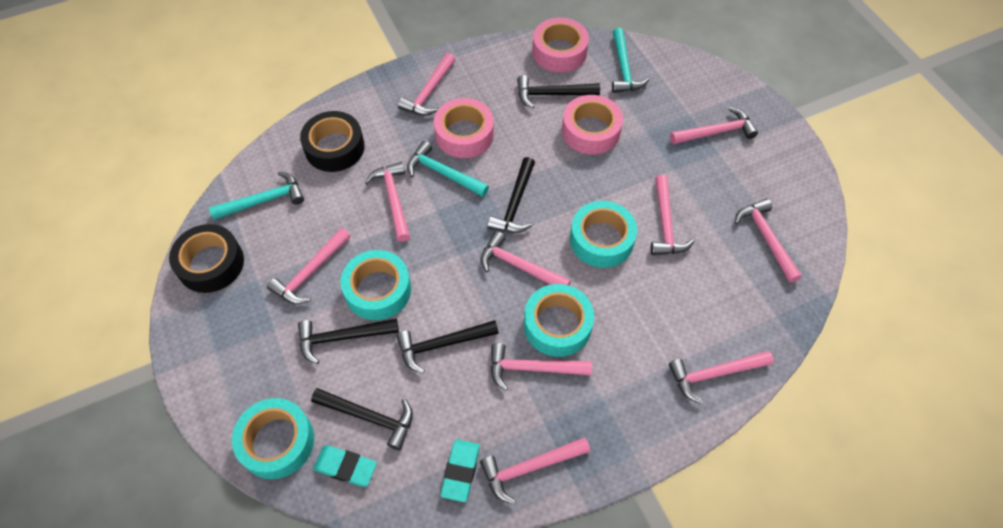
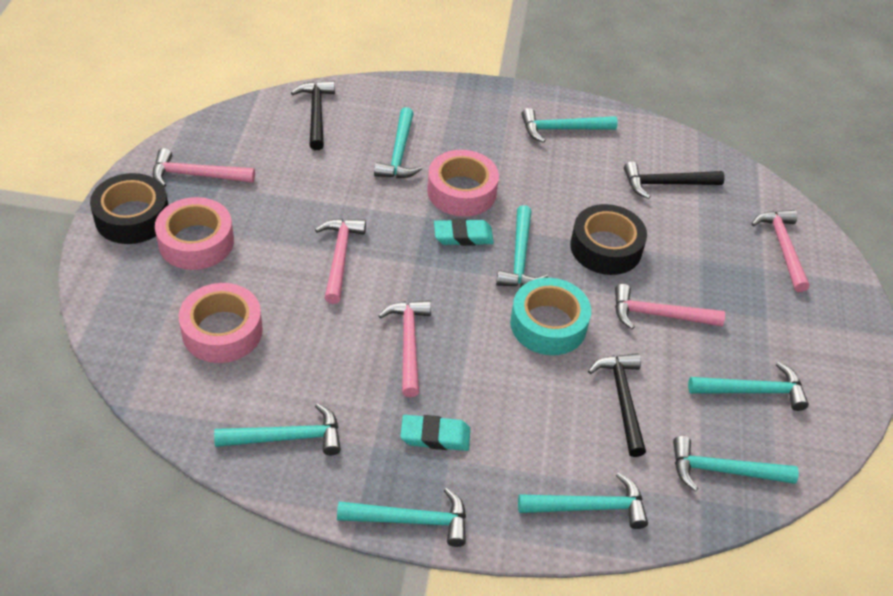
black hammer: 5 -> 3
pink hammer: 10 -> 5
turquoise hammer: 3 -> 8
turquoise tape: 4 -> 1

